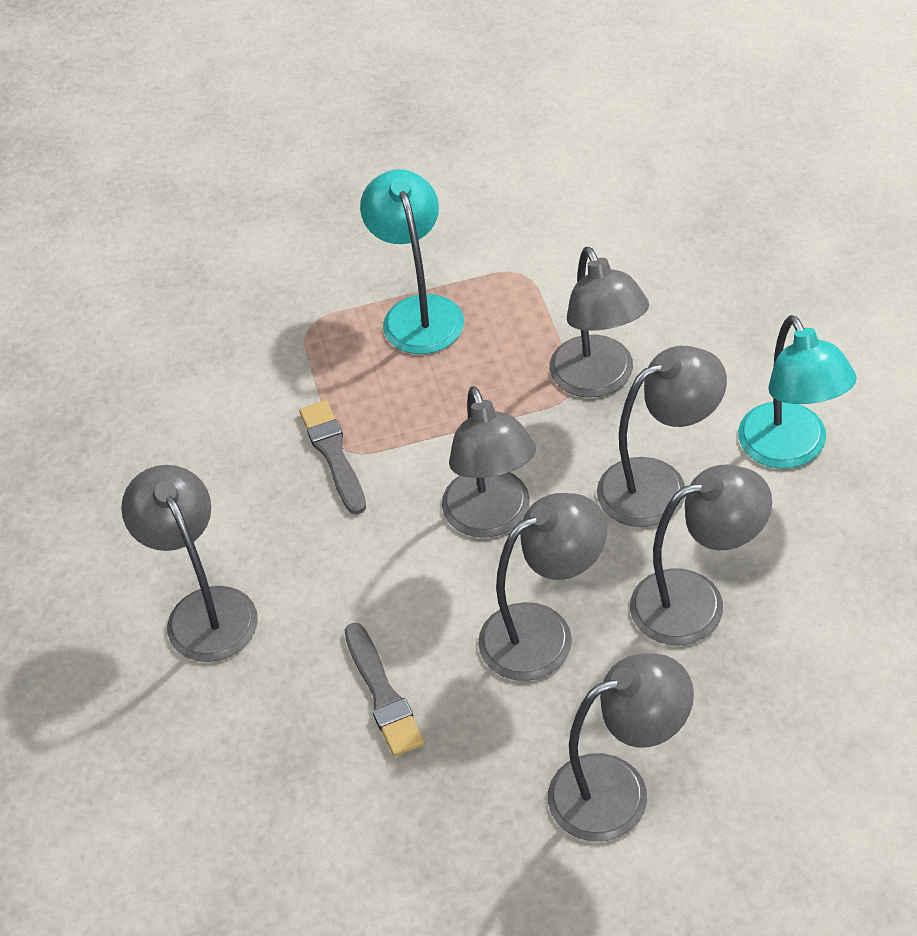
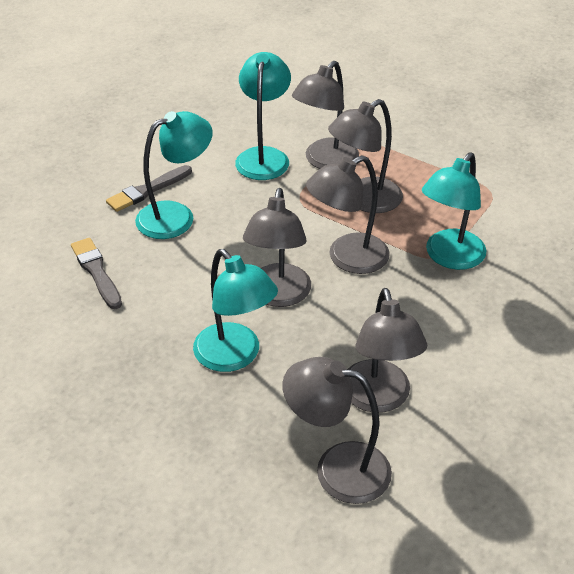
grey lamp: 7 -> 6
turquoise lamp: 2 -> 4

